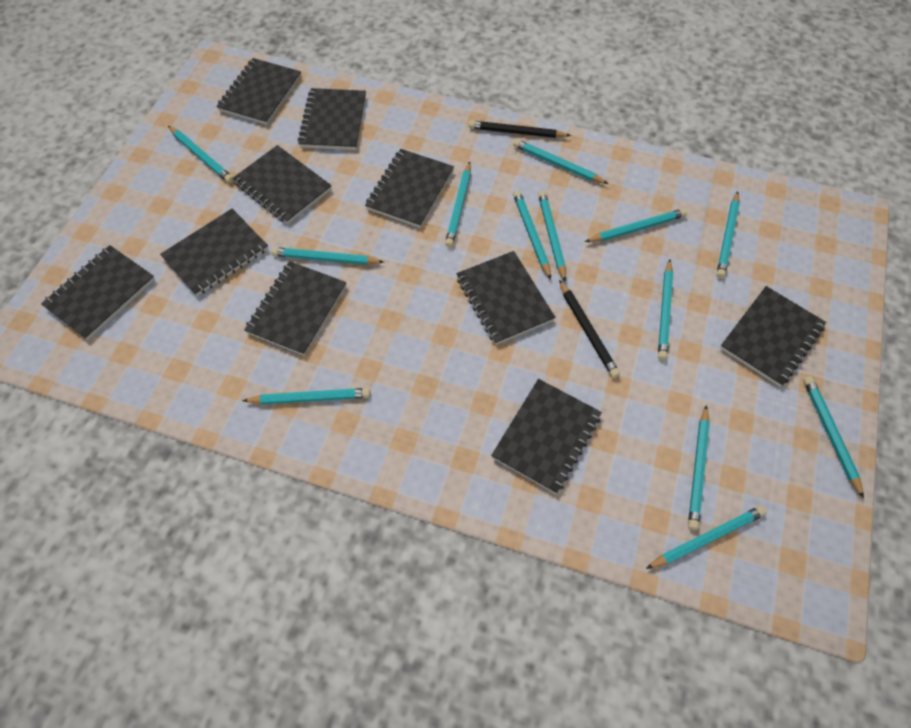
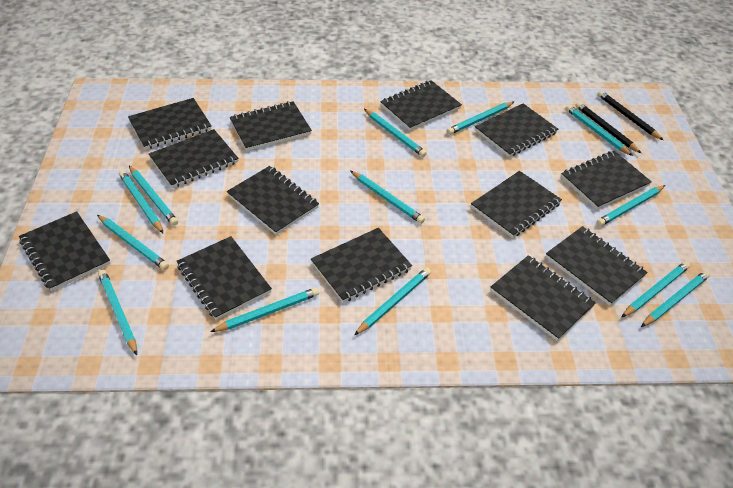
black notebook: 10 -> 13

